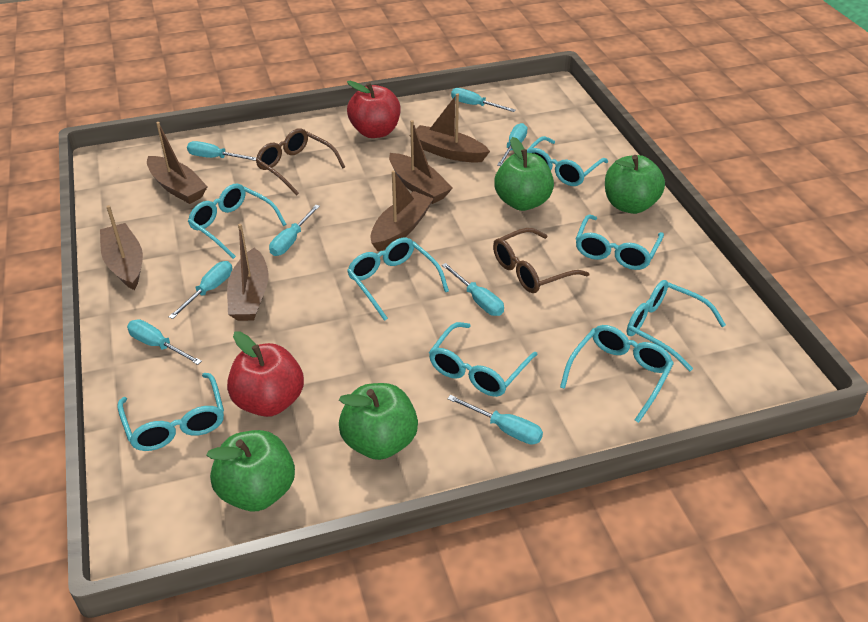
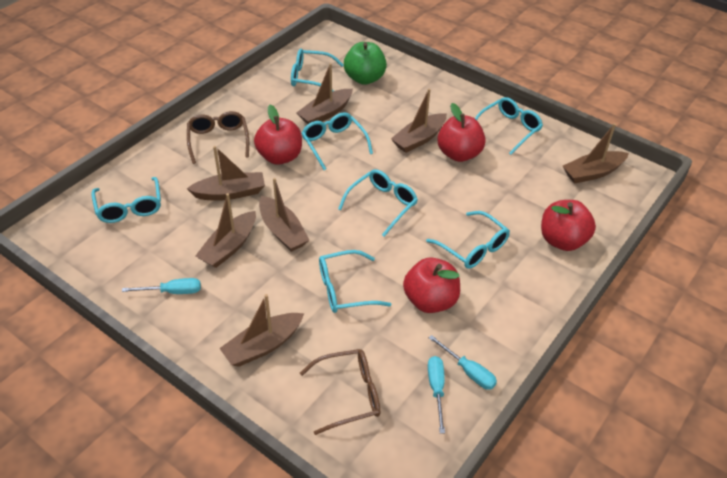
brown boat: 6 -> 7
green apple: 4 -> 1
red apple: 2 -> 4
turquoise glasses: 8 -> 7
turquoise screwdriver: 8 -> 3

